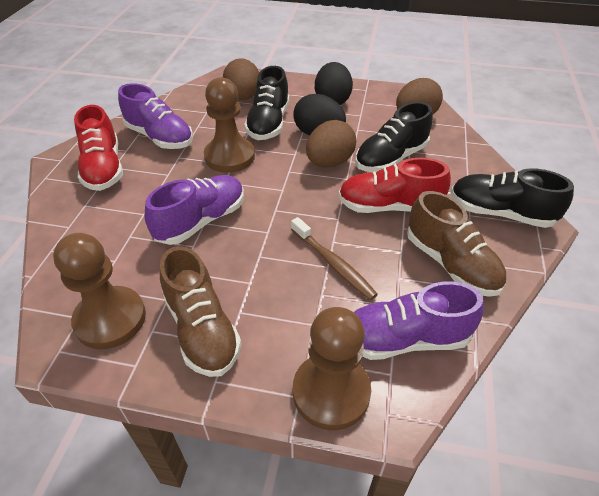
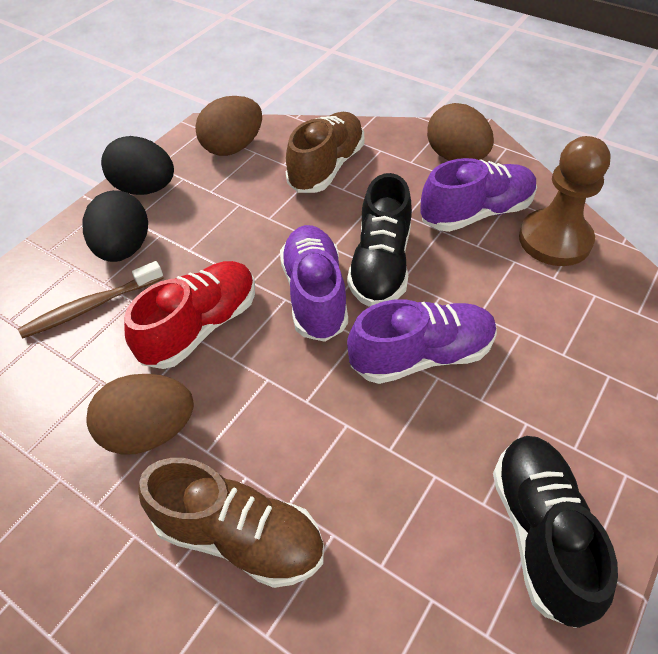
black shoe: 3 -> 2
brown pawn: 3 -> 1
red shoe: 2 -> 1

